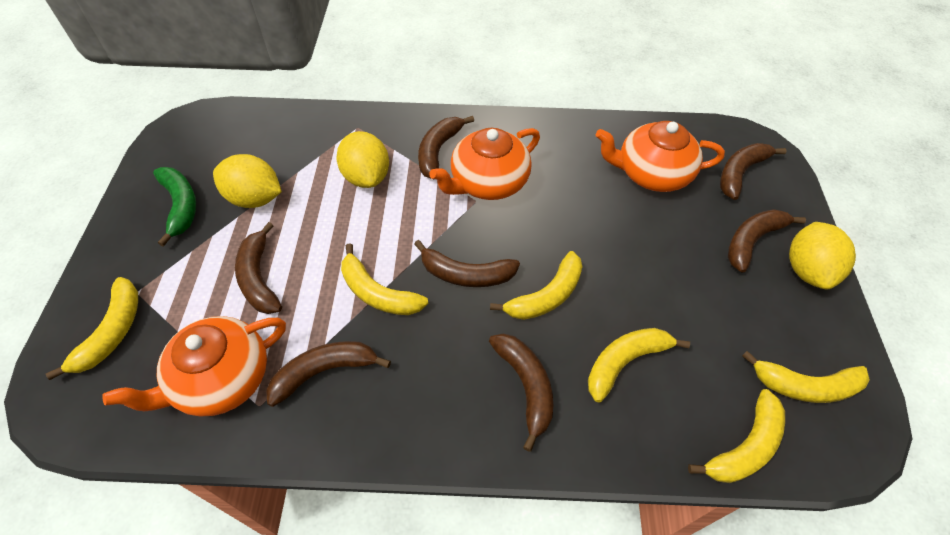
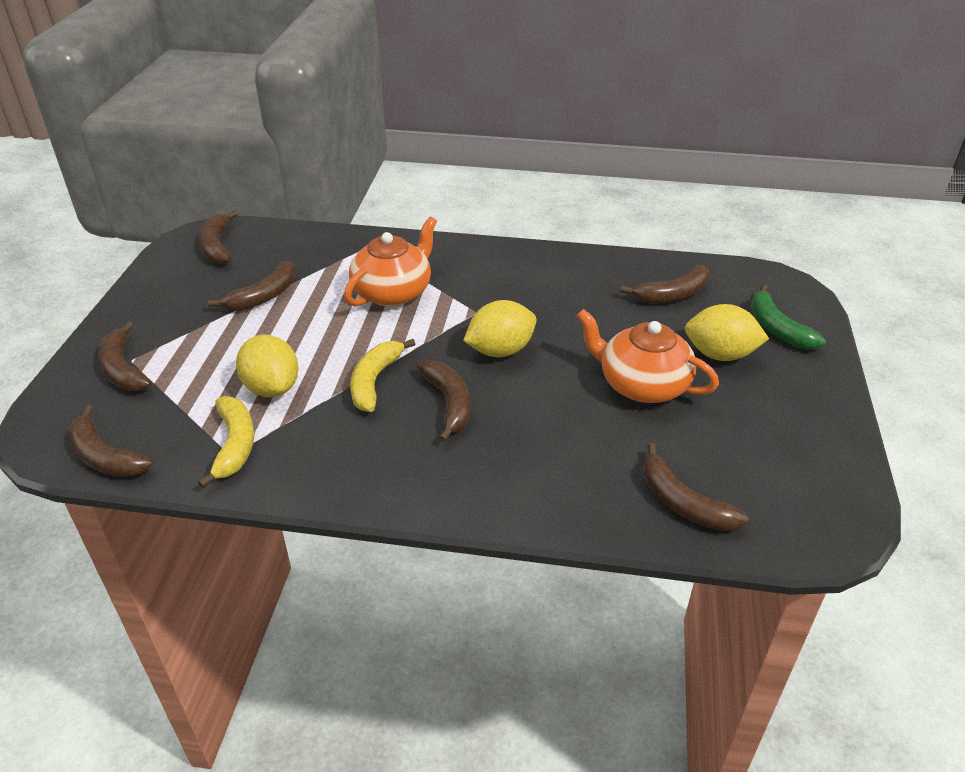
orange teapot: 3 -> 2
yellow banana: 6 -> 2

